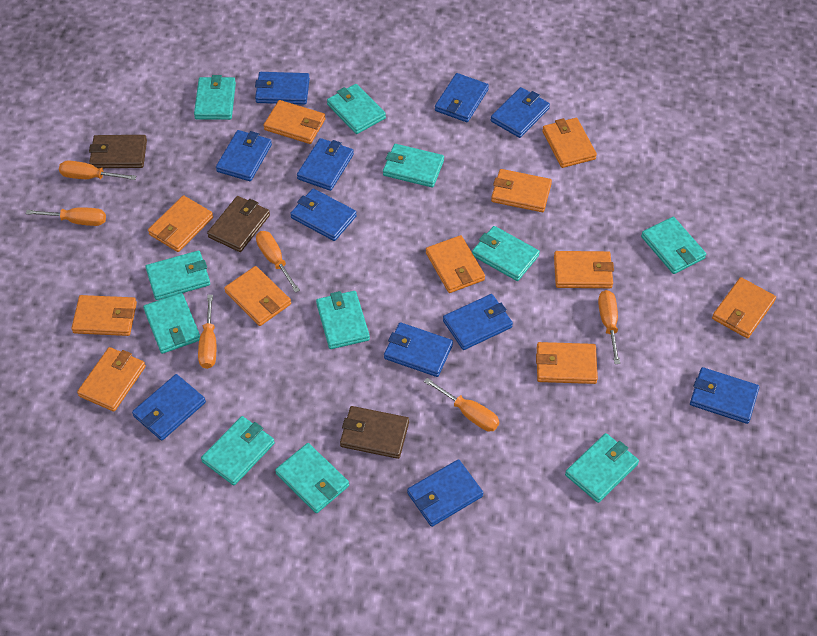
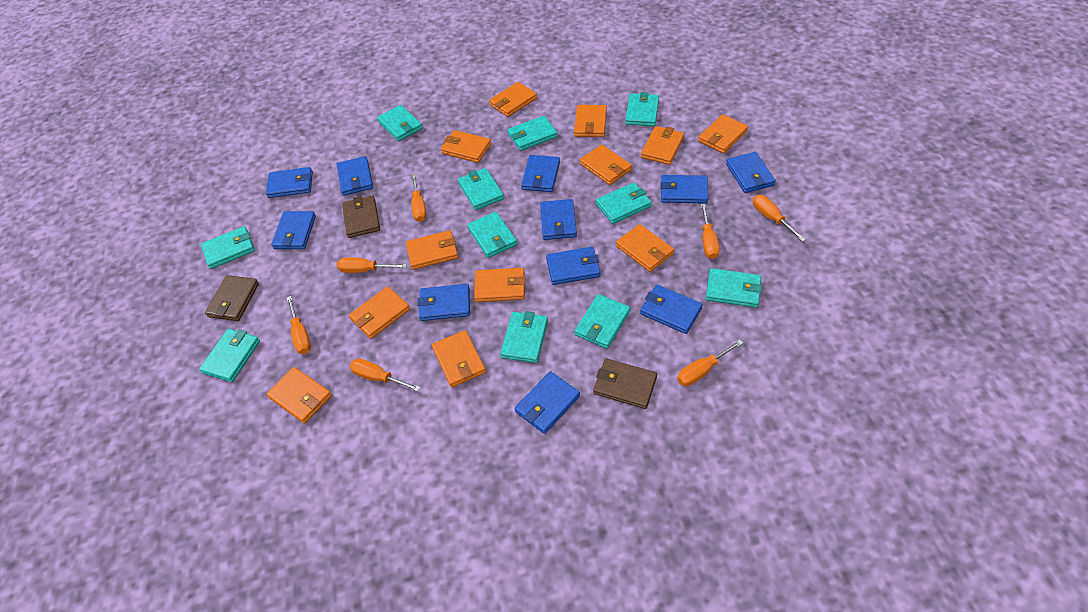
orange screwdriver: 6 -> 7
orange wallet: 11 -> 12

